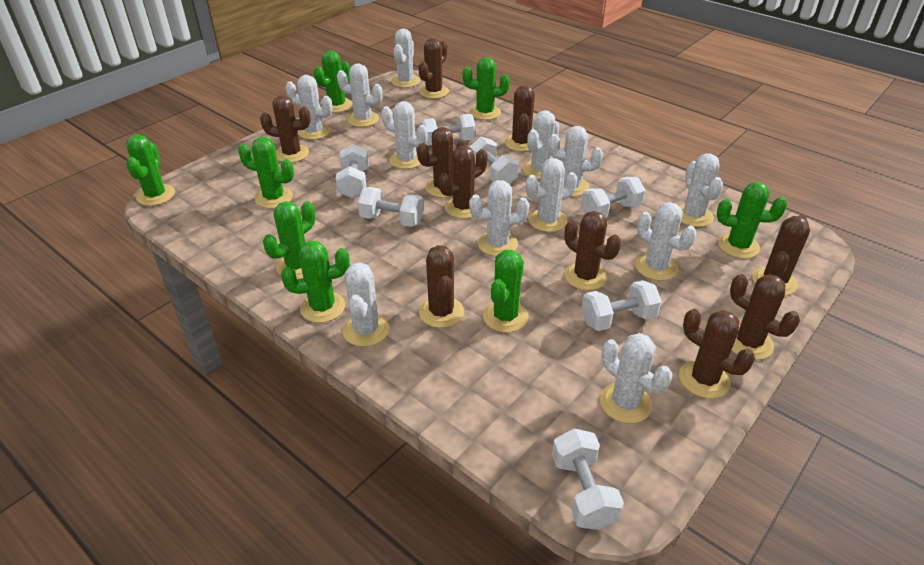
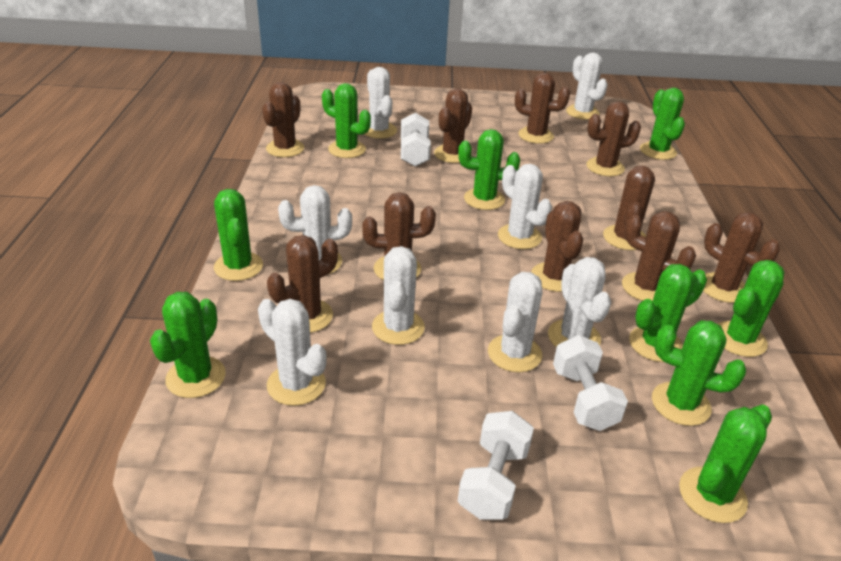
green cactus: 8 -> 9
white cactus: 12 -> 8
white dumbbell: 7 -> 3

